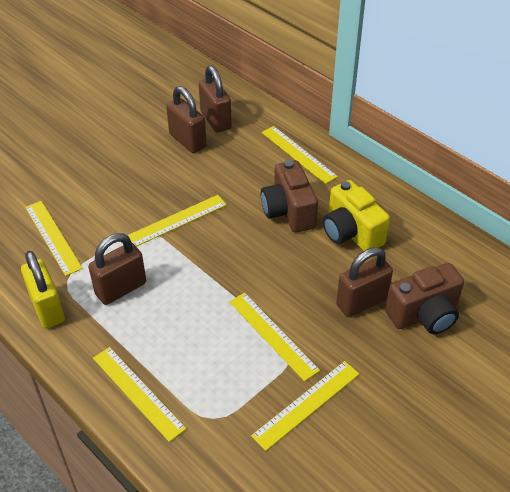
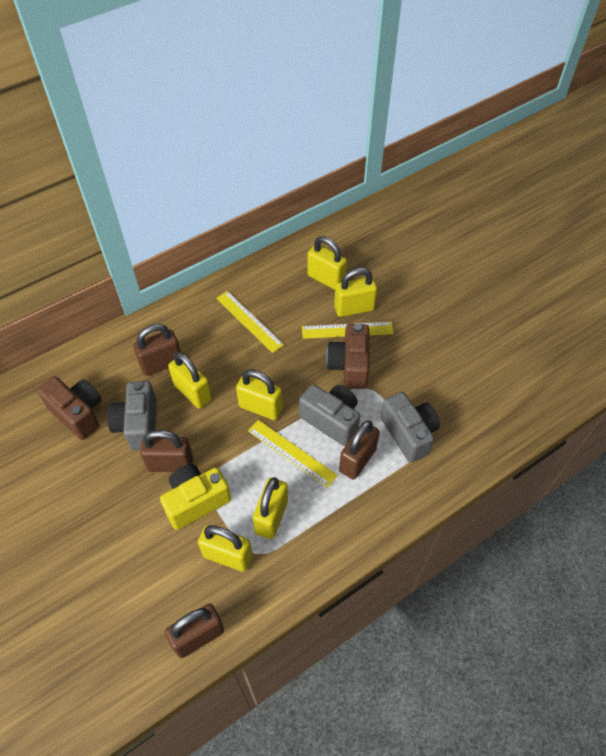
grey camera: 0 -> 3
yellow padlock: 1 -> 6
yellow ruler: 6 -> 3

